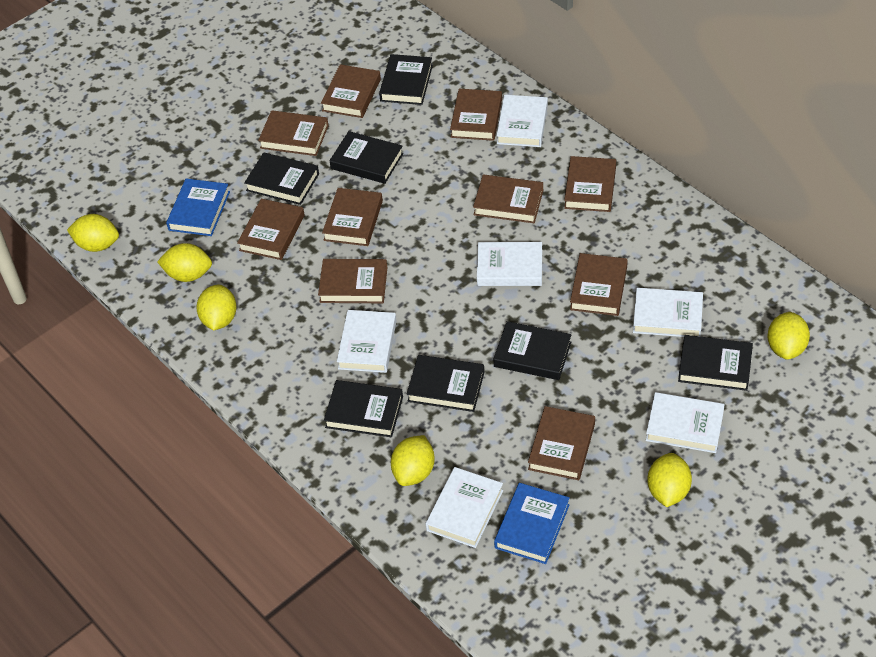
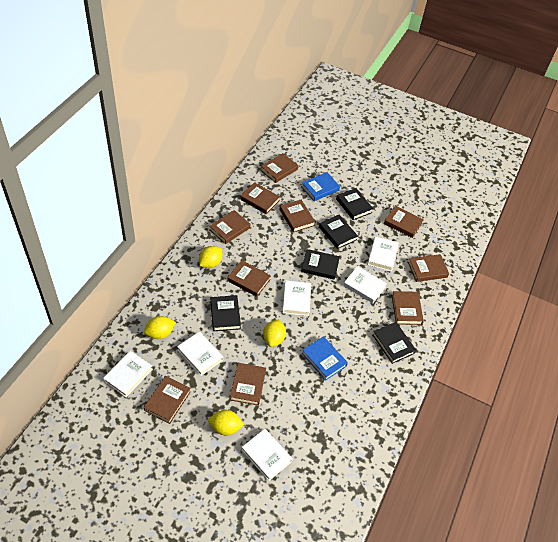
black book: 7 -> 5
yellow lemon: 6 -> 4

